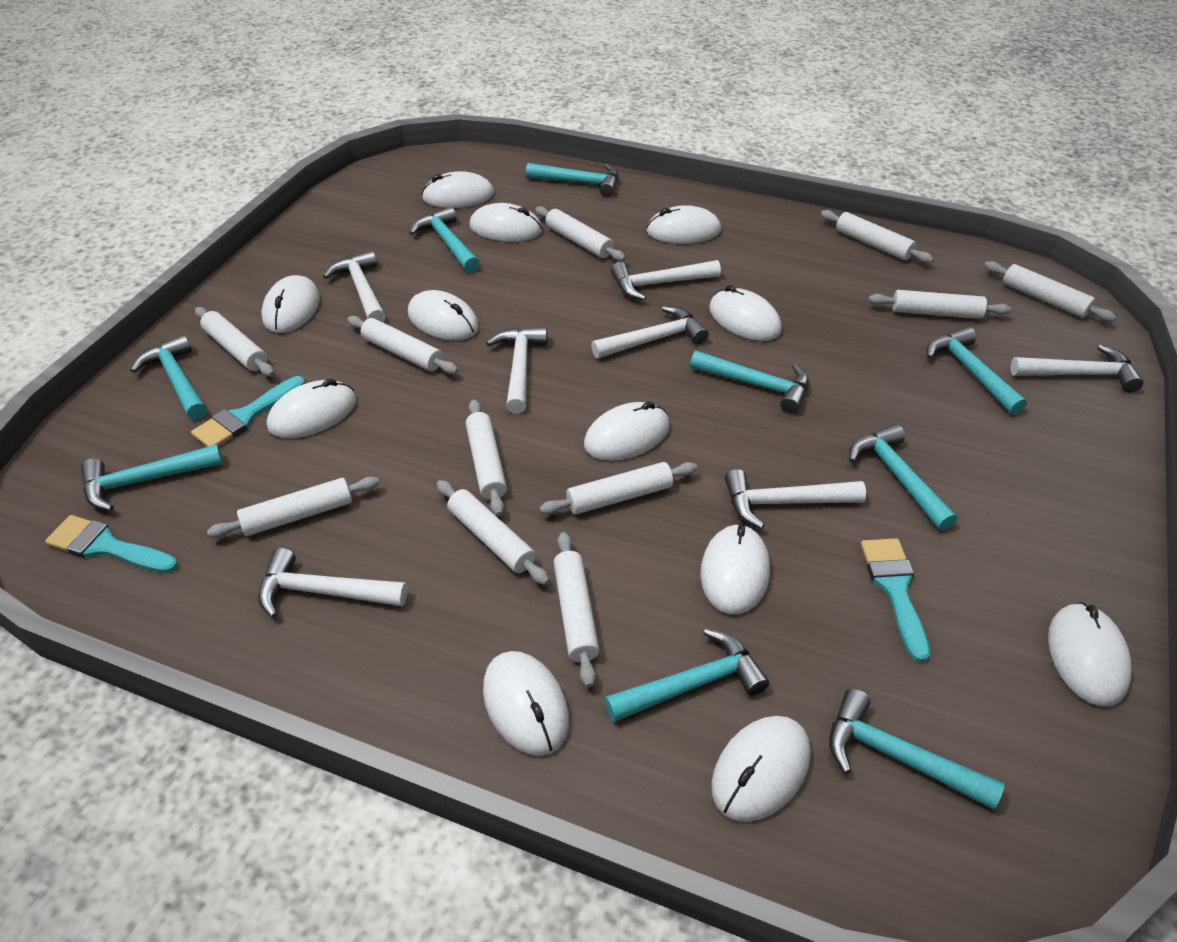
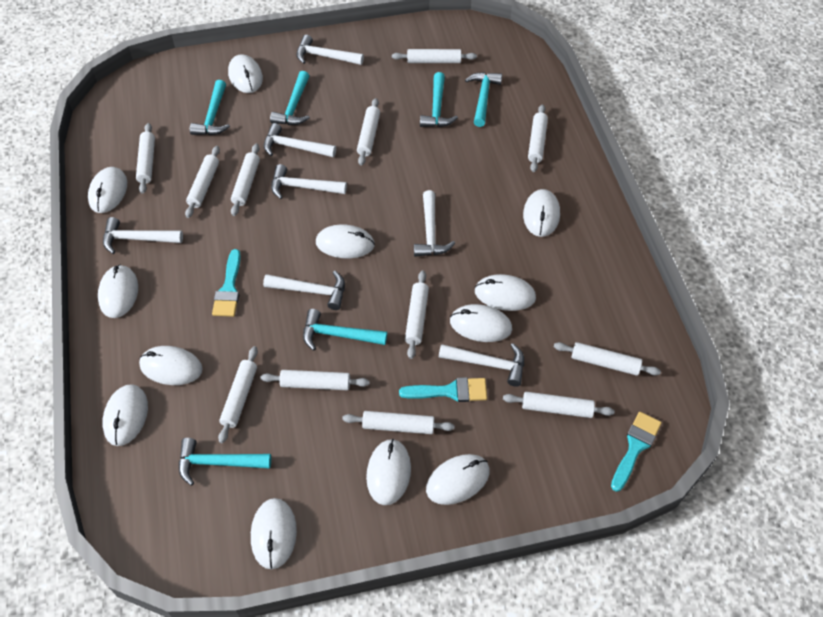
turquoise hammer: 9 -> 6
white rolling pin: 11 -> 12

